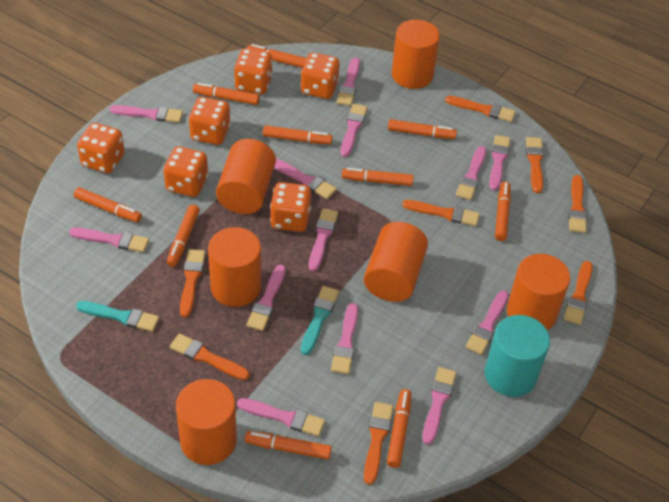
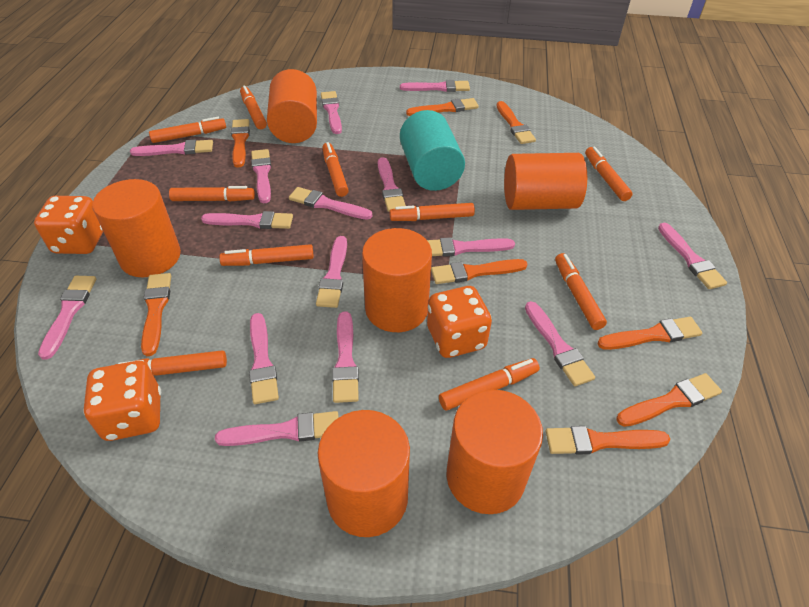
orange dice: 6 -> 3
pink brush: 13 -> 15
turquoise brush: 2 -> 0

